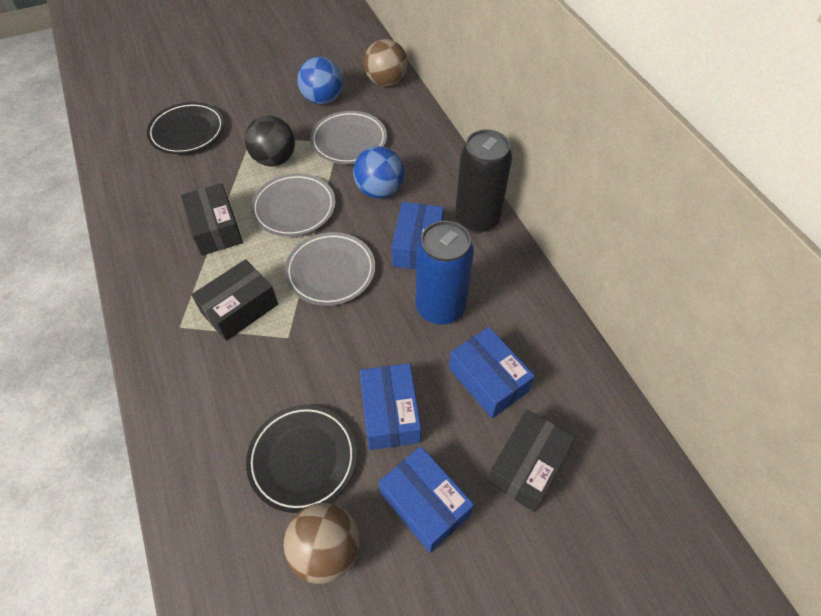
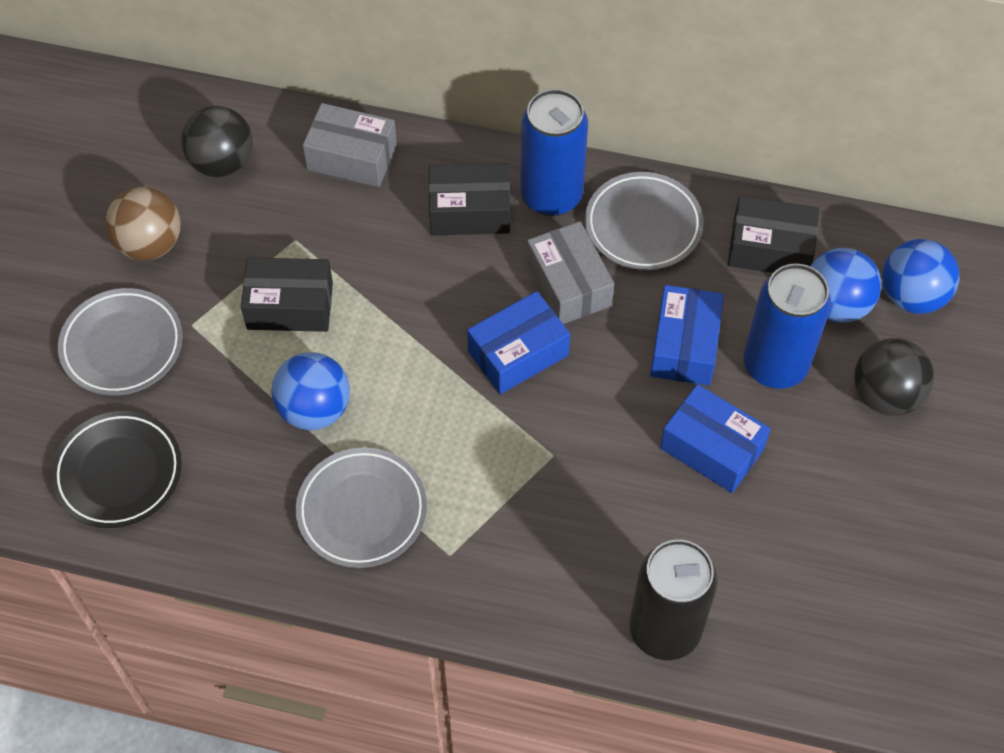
black ball: 1 -> 2
black plate: 2 -> 1
blue ball: 2 -> 3
blue box: 4 -> 3
blue can: 1 -> 2
brown ball: 2 -> 1
grey box: 0 -> 2

